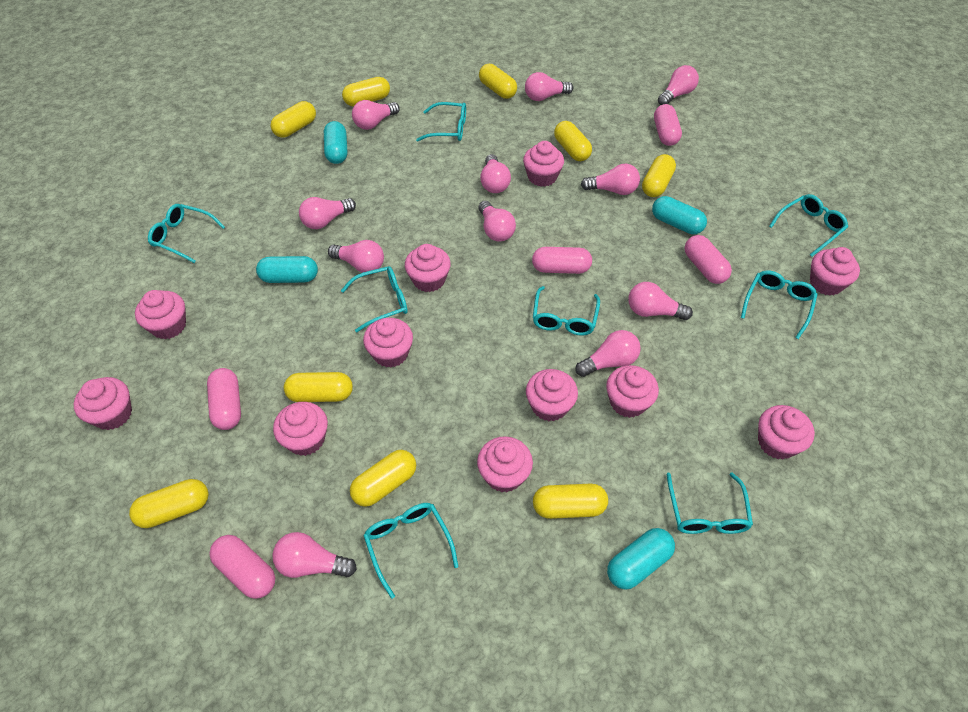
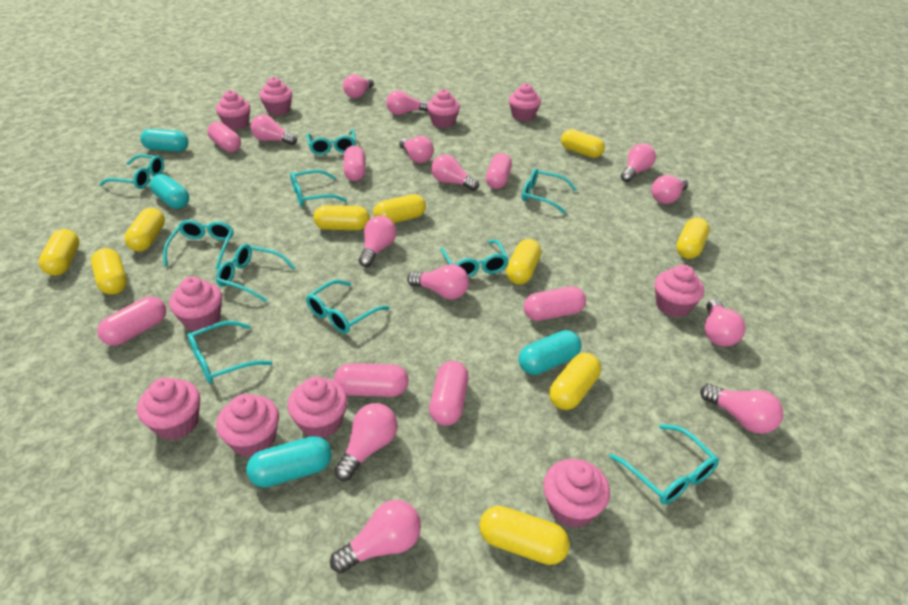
pink capsule: 5 -> 7
pink cupcake: 11 -> 10
pink light bulb: 11 -> 13
turquoise glasses: 8 -> 10
yellow capsule: 9 -> 10

